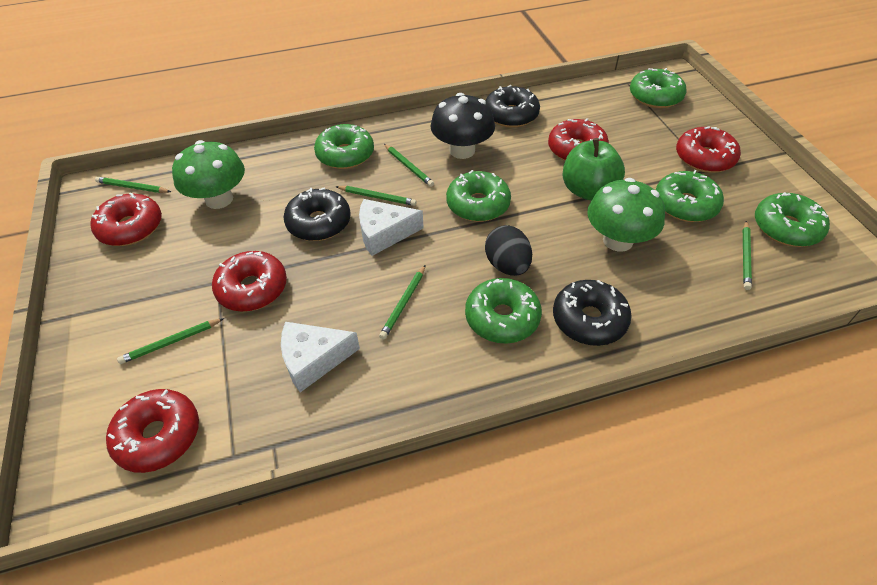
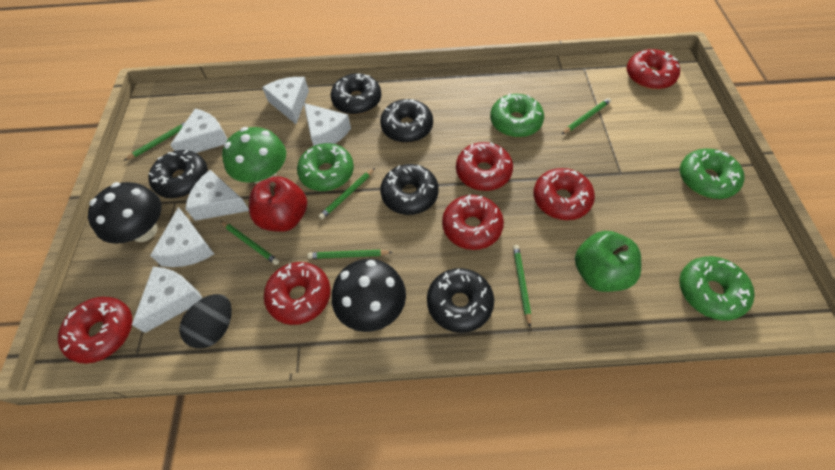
black donut: 3 -> 5
black mushroom: 1 -> 2
green donut: 6 -> 4
green mushroom: 2 -> 1
red apple: 0 -> 1
red donut: 5 -> 6
white cheese: 2 -> 6

